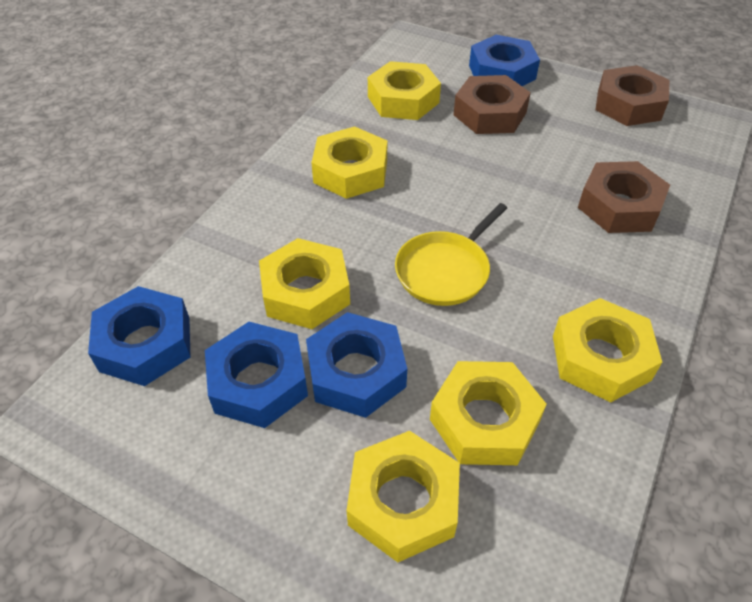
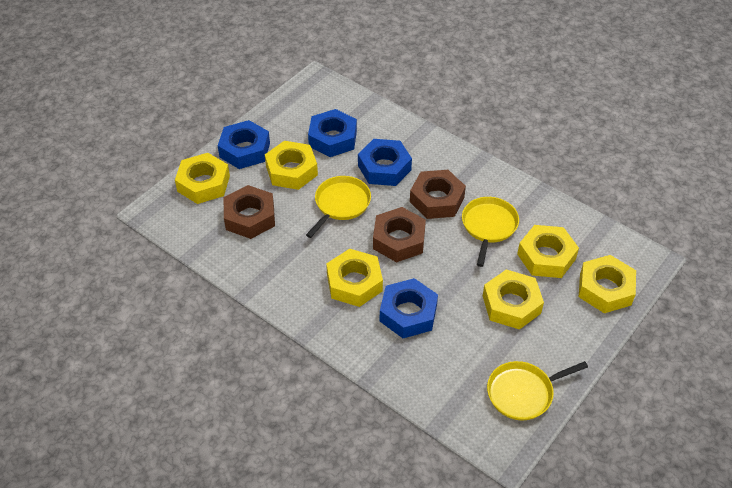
yellow pan: 1 -> 3

